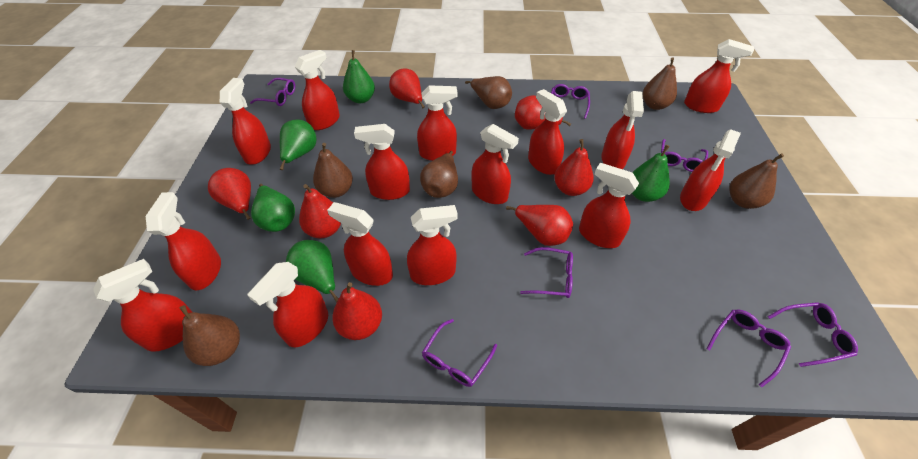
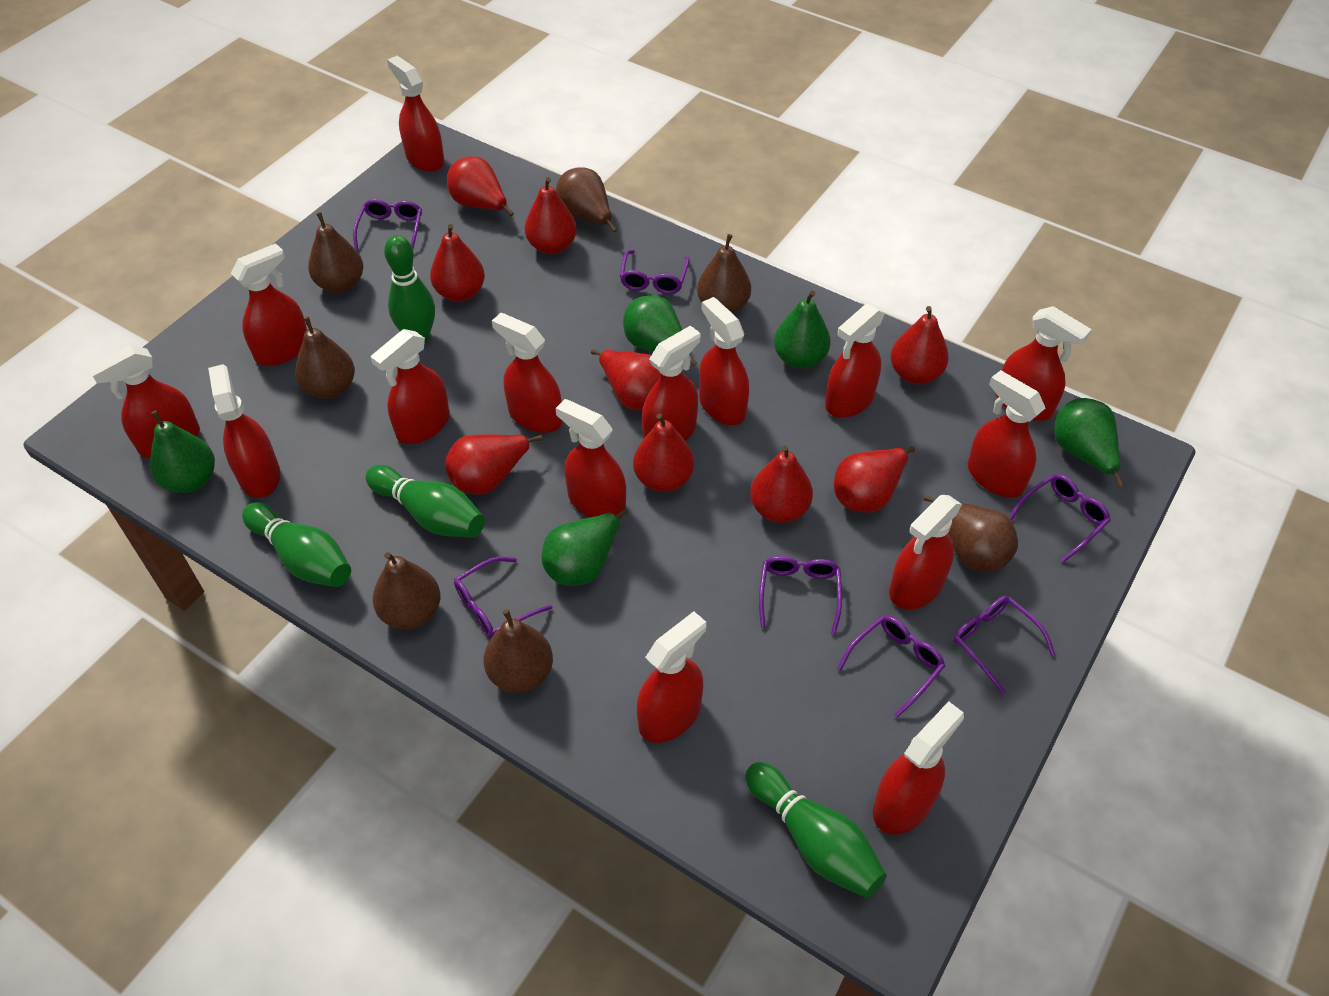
brown pear: 6 -> 7
green bowling pin: 0 -> 4
red pear: 7 -> 9

